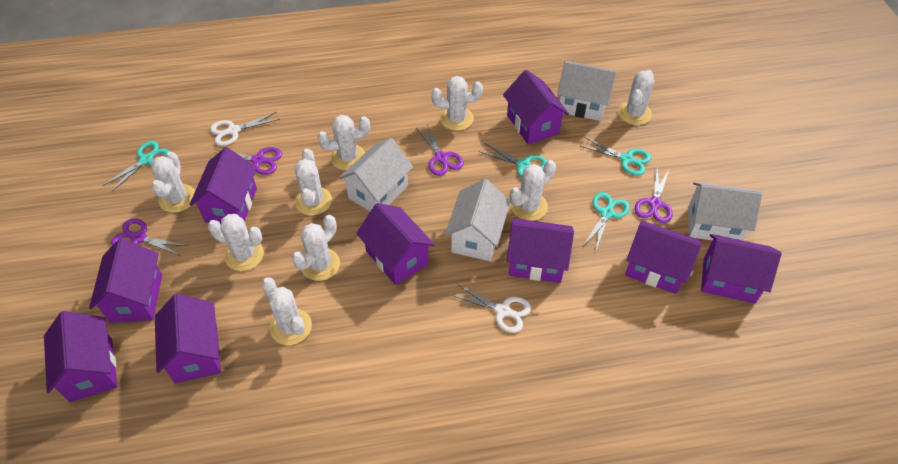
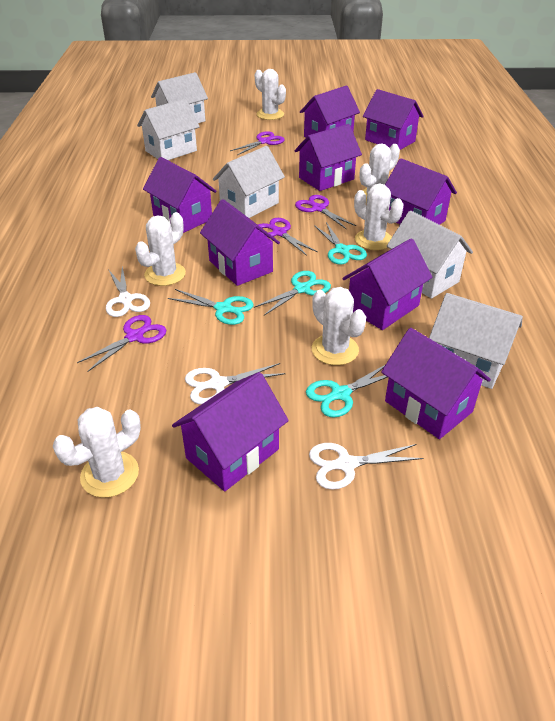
white cactus: 9 -> 6
white house: 4 -> 5
white scissors: 2 -> 3

